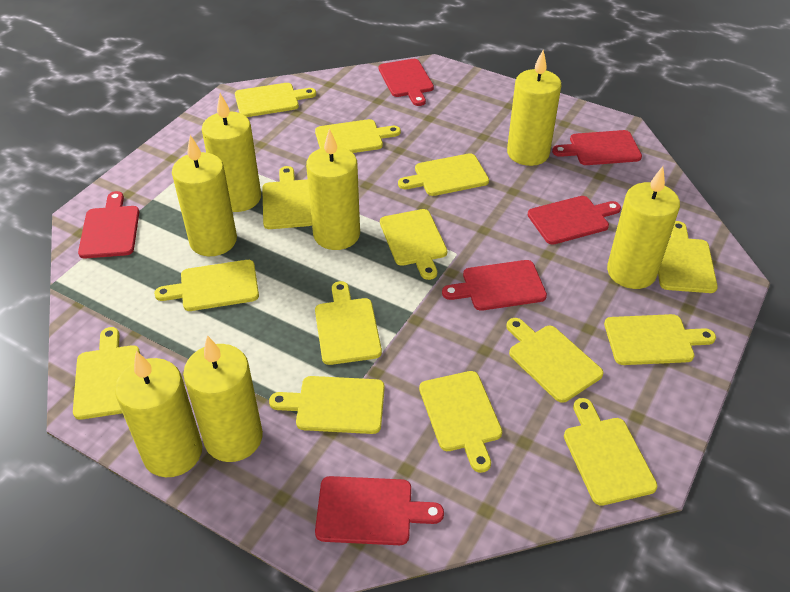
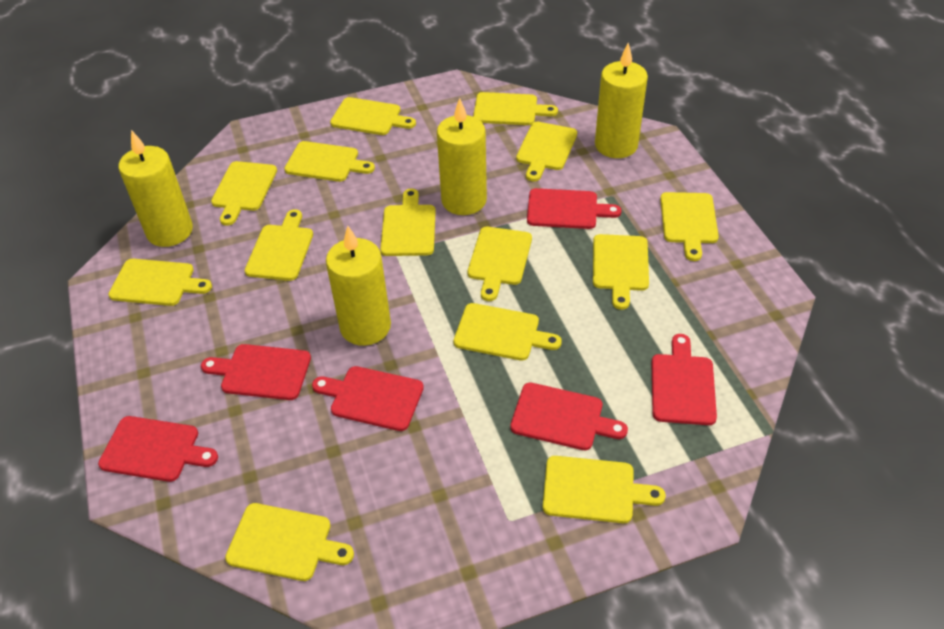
yellow candle: 7 -> 4

